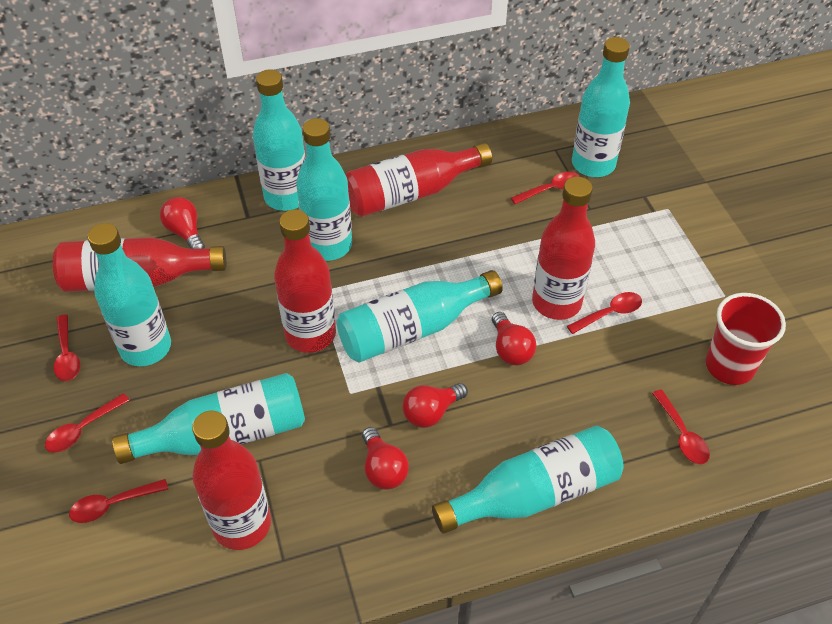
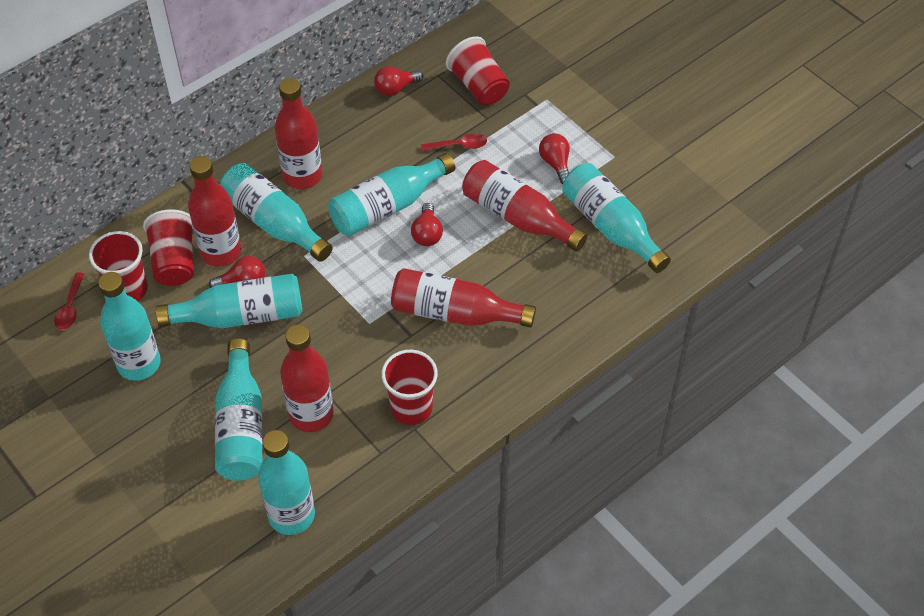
red cup: 1 -> 4
red spoon: 6 -> 2

